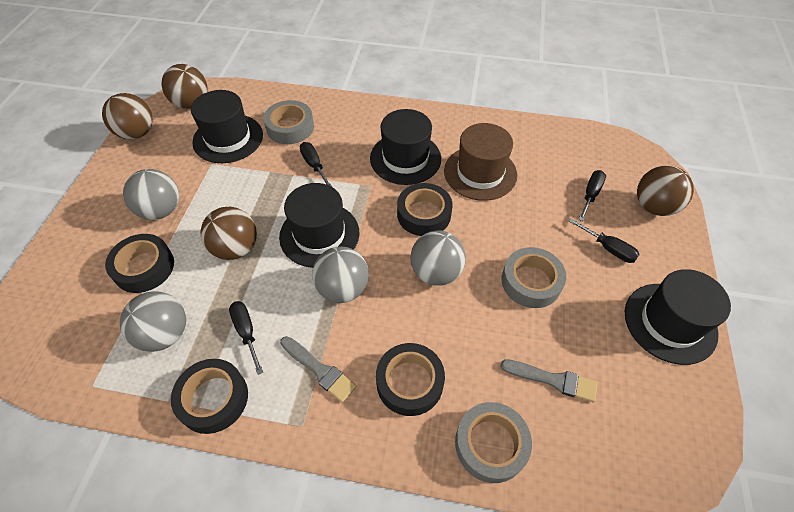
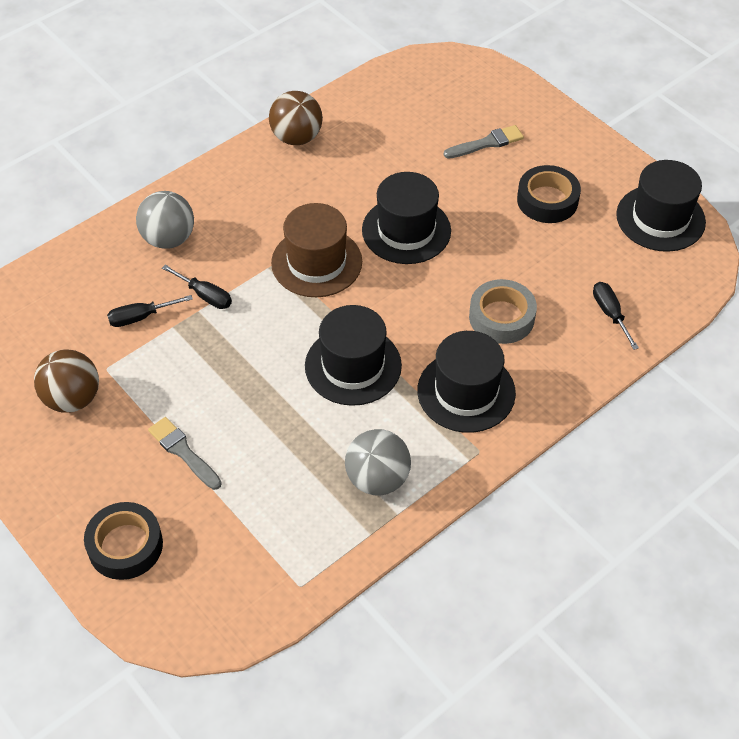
black screwdriver: 4 -> 3
black tape: 4 -> 2
brown ball: 4 -> 2
grey ball: 4 -> 2
grey tape: 3 -> 1

